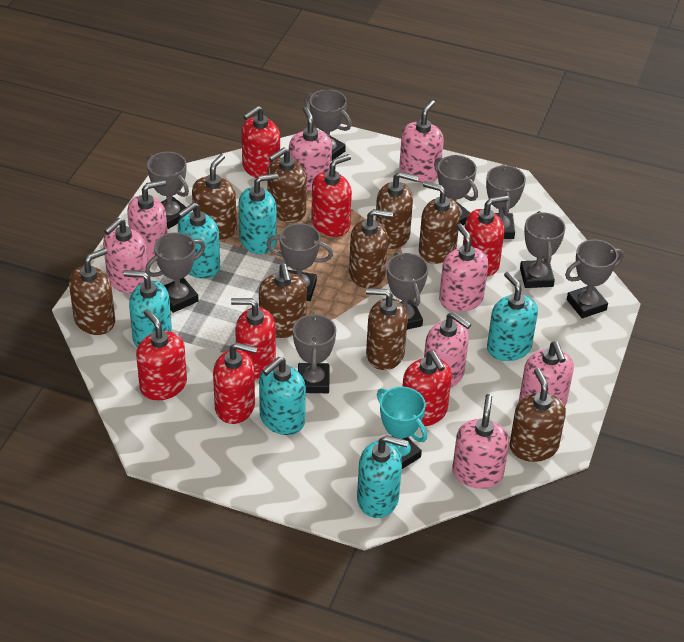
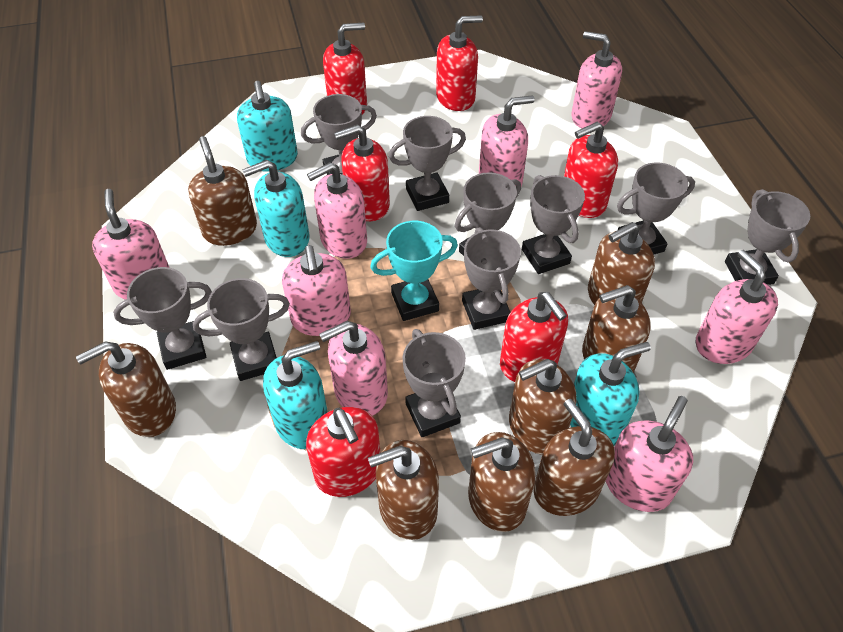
brown soap dispenser: 9 -> 8
red soap dispenser: 7 -> 6
turquoise soap dispenser: 6 -> 4

